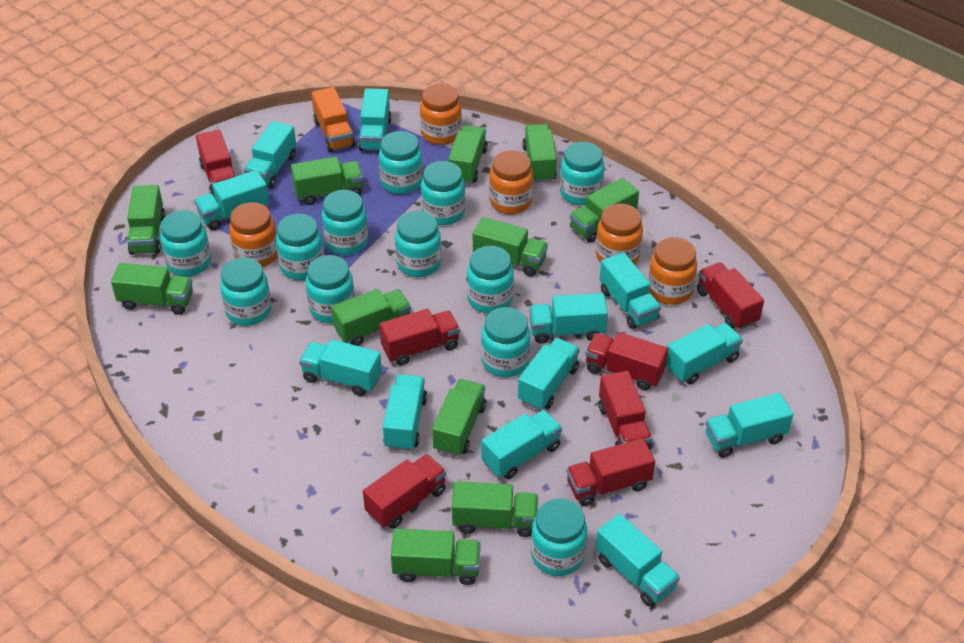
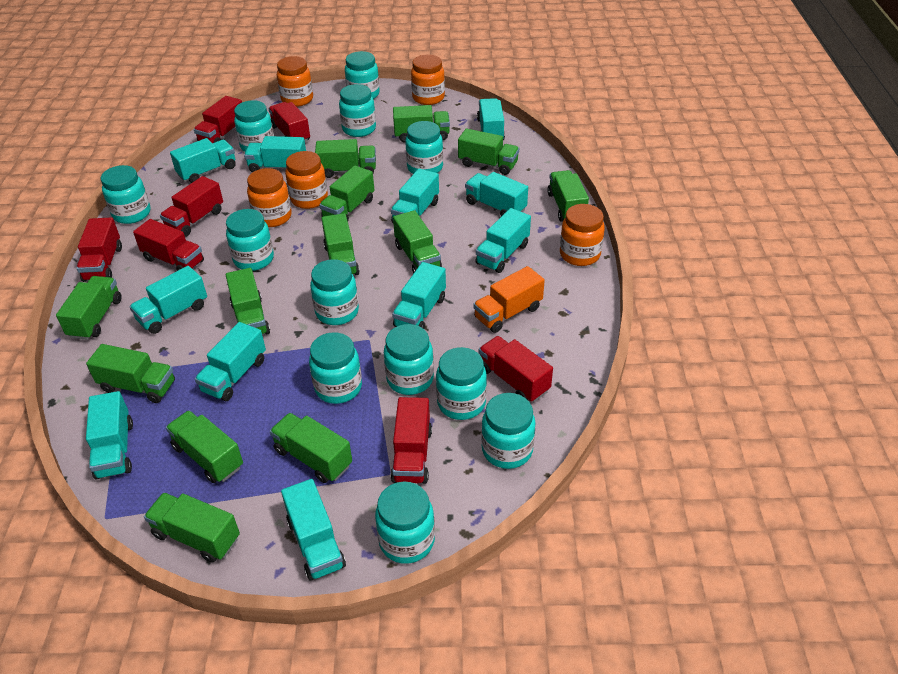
green truck: 11 -> 13
turquoise truck: 12 -> 11

